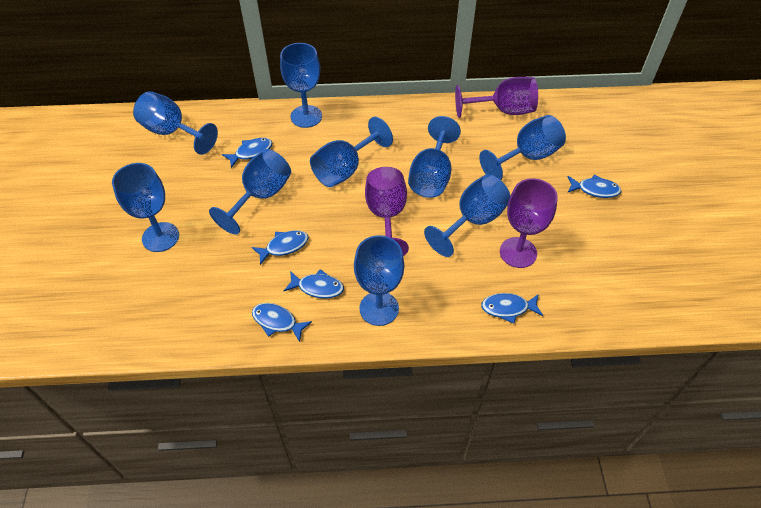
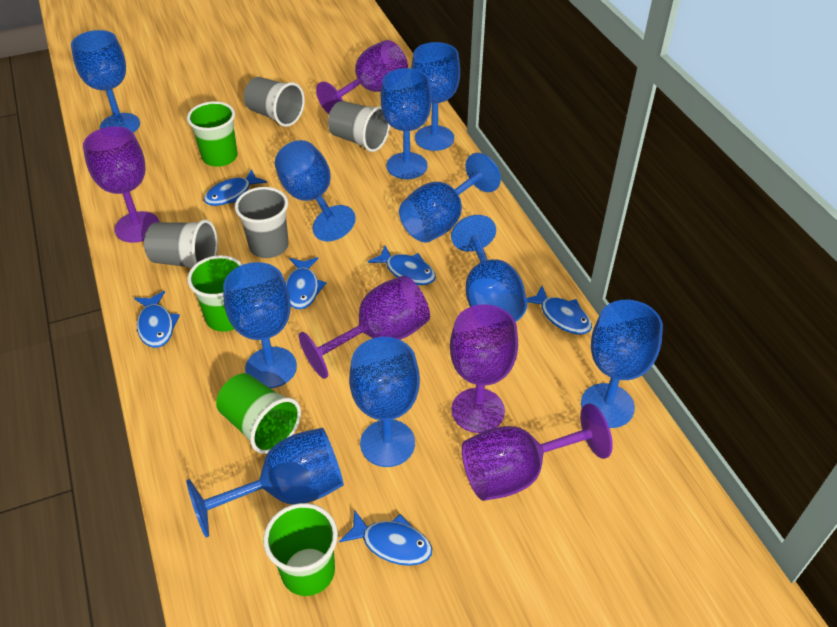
blue goblet: 9 -> 10
green cup: 0 -> 4
grey cup: 0 -> 4
purple goblet: 3 -> 5

